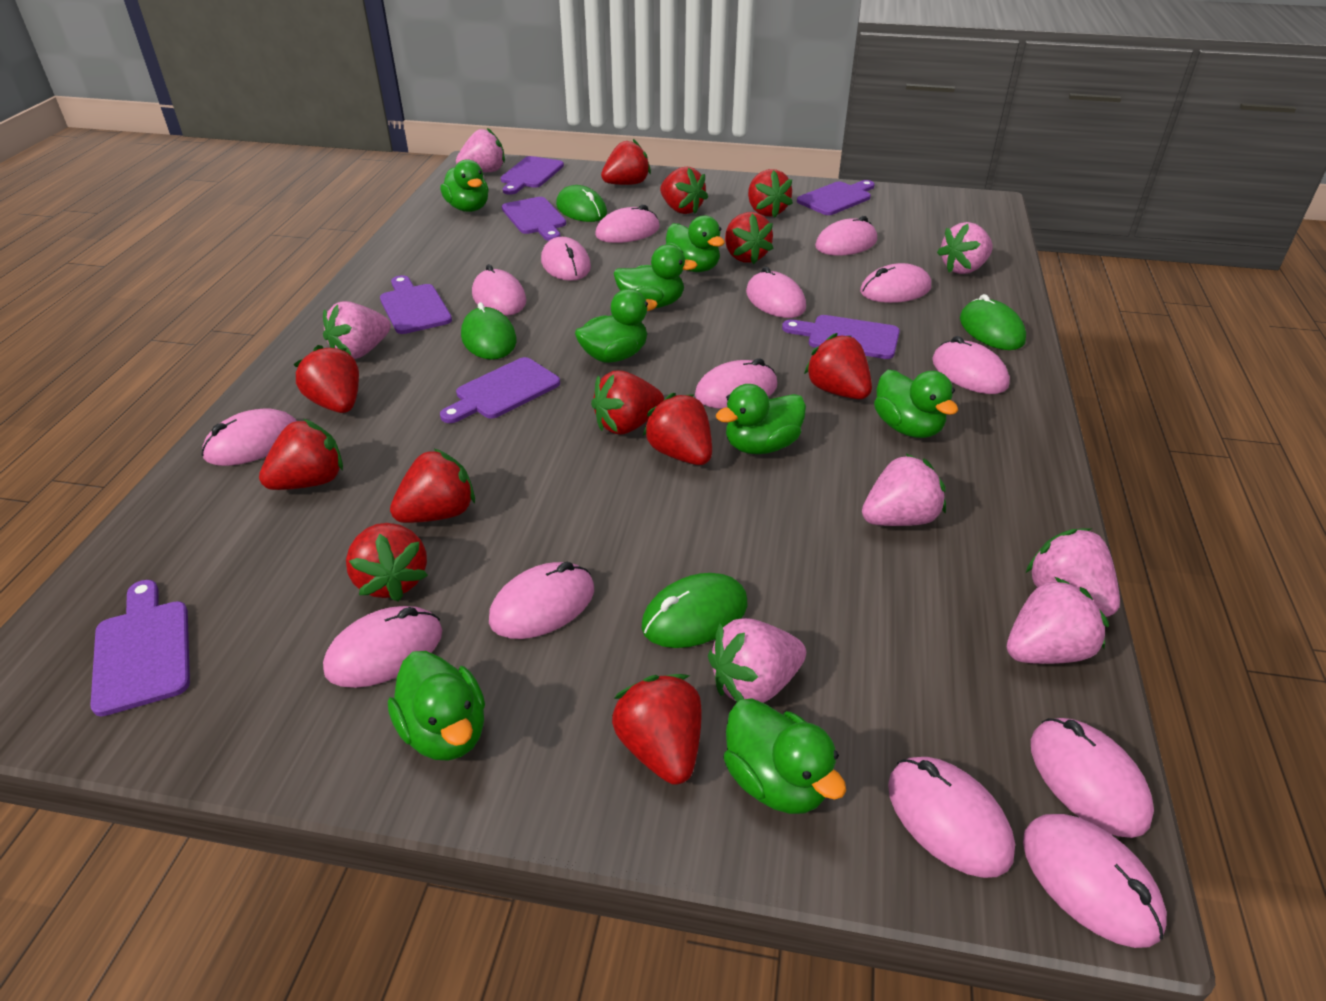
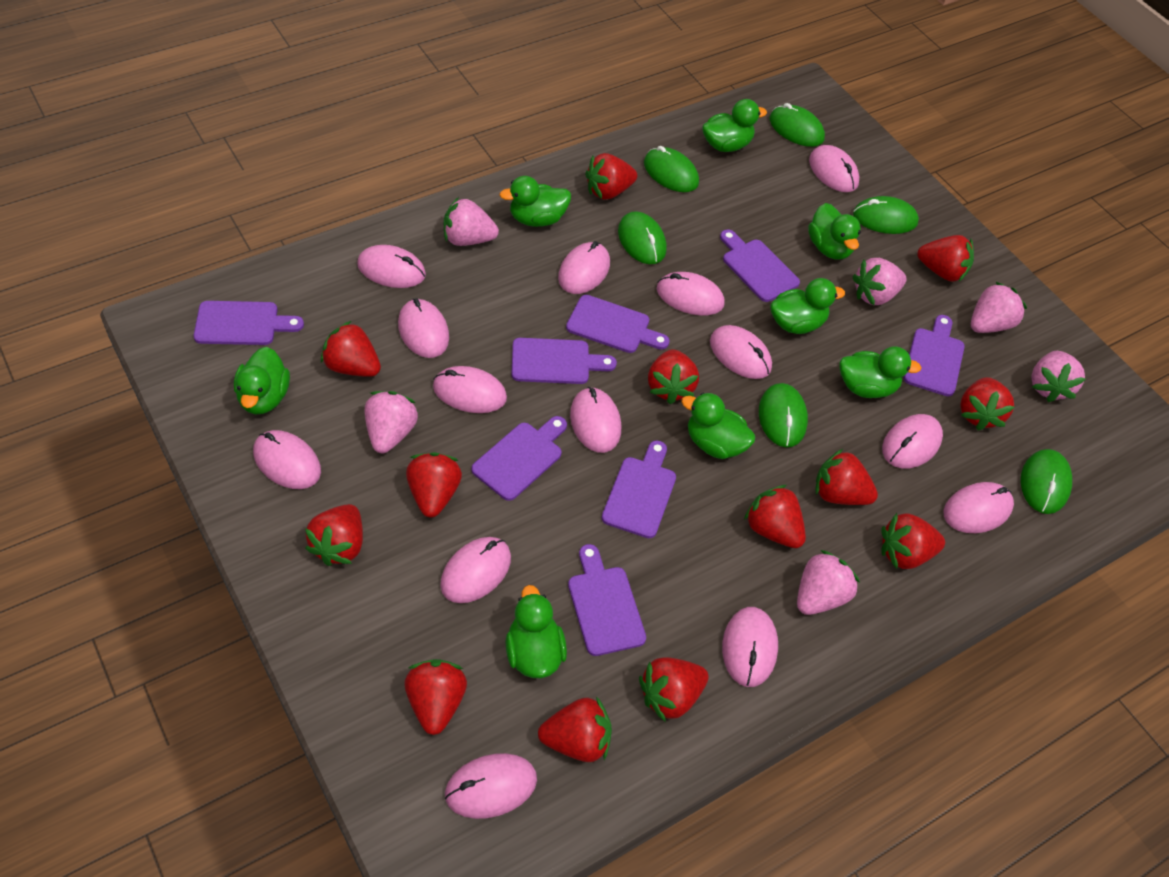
green mouse: 4 -> 6
pink strawberry: 7 -> 6
purple cutting board: 7 -> 8
red strawberry: 12 -> 13

